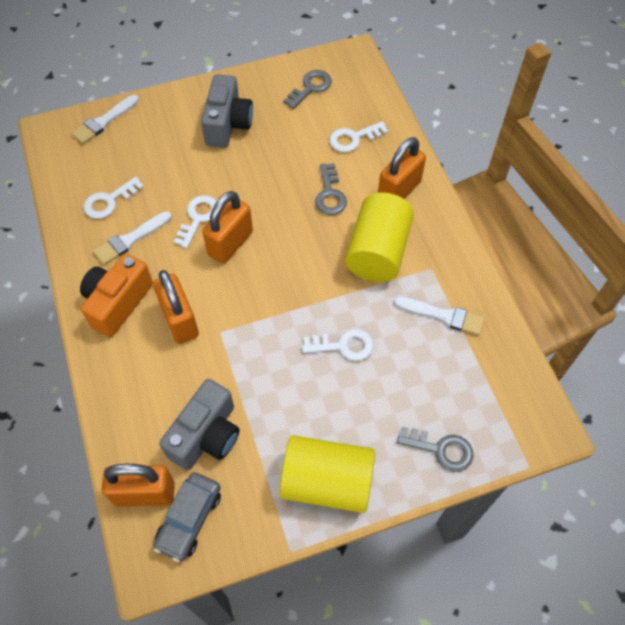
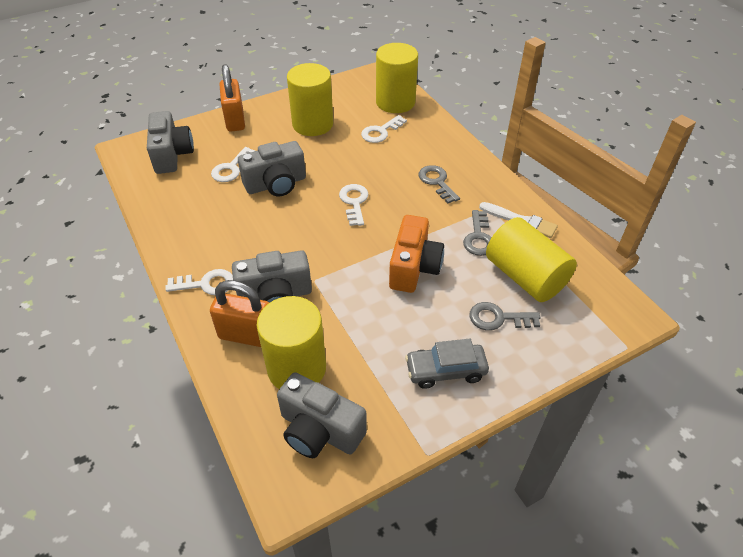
grey camera: 2 -> 4
orange padlock: 4 -> 2
white brush: 3 -> 1
yellow cylinder: 2 -> 4

